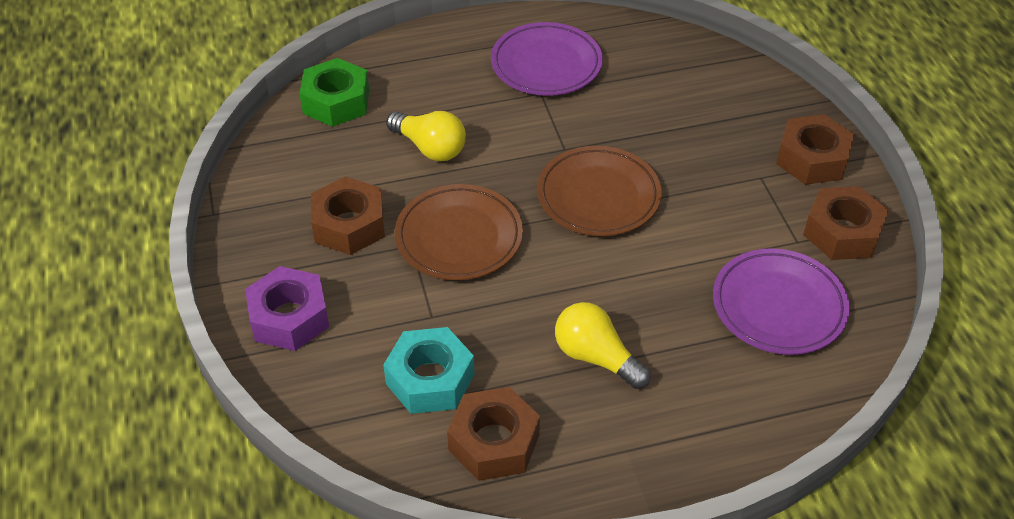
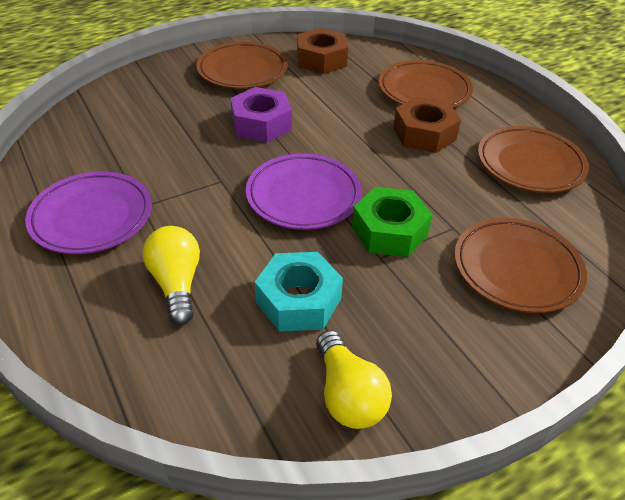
brown nut: 4 -> 2
brown plate: 2 -> 4

